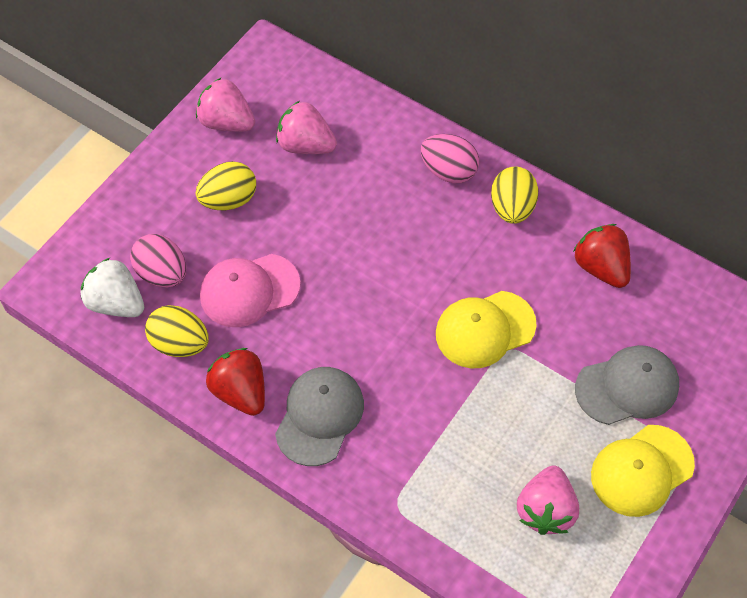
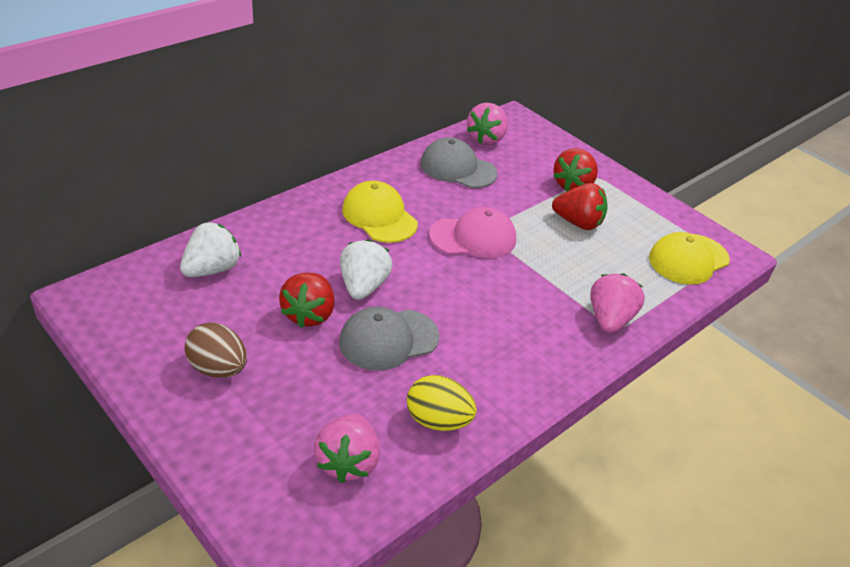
brown egg: 0 -> 1
pink egg: 2 -> 0
red strawberry: 2 -> 3
white strawberry: 1 -> 2
yellow egg: 3 -> 1

